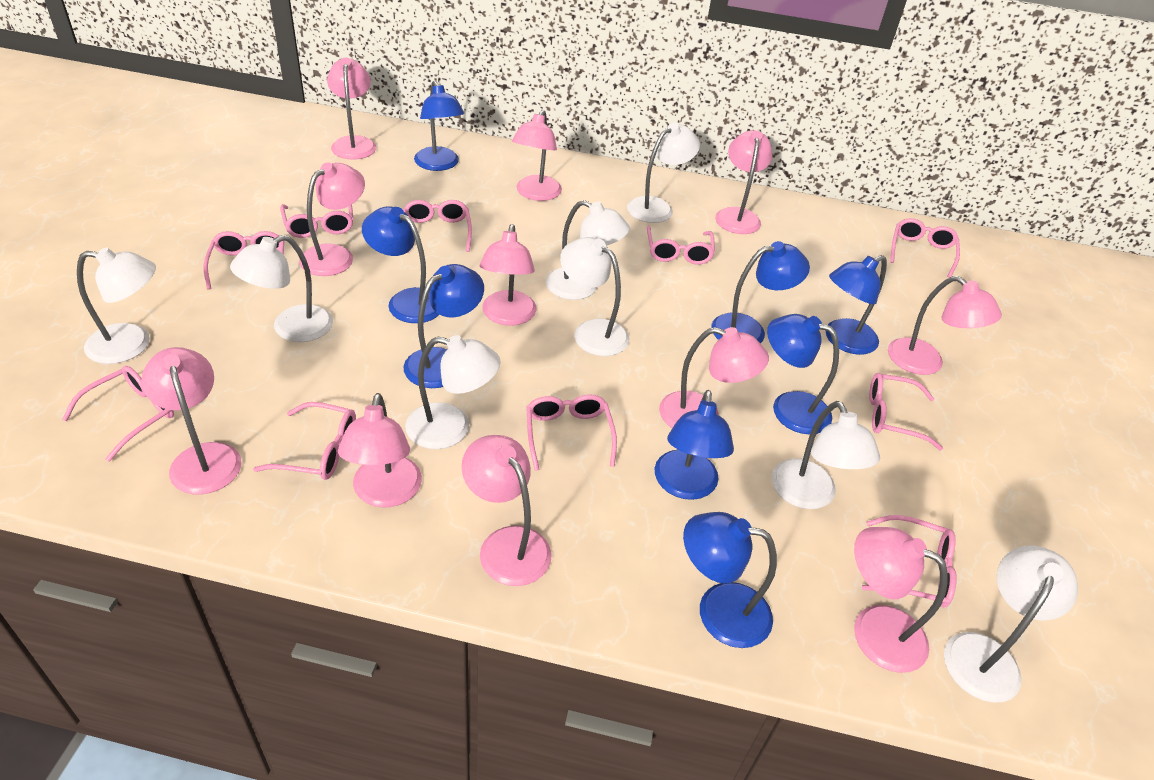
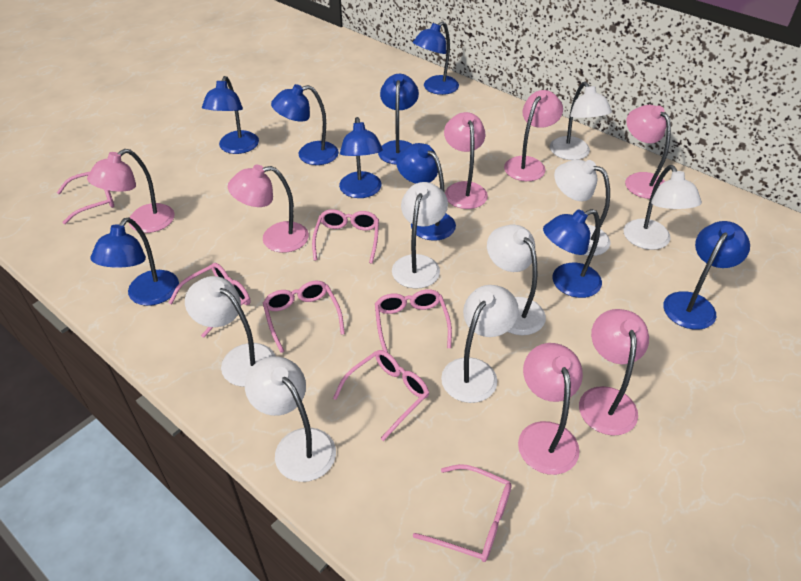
blue lamp: 8 -> 9
pink glasses: 10 -> 7
pink lamp: 11 -> 7

